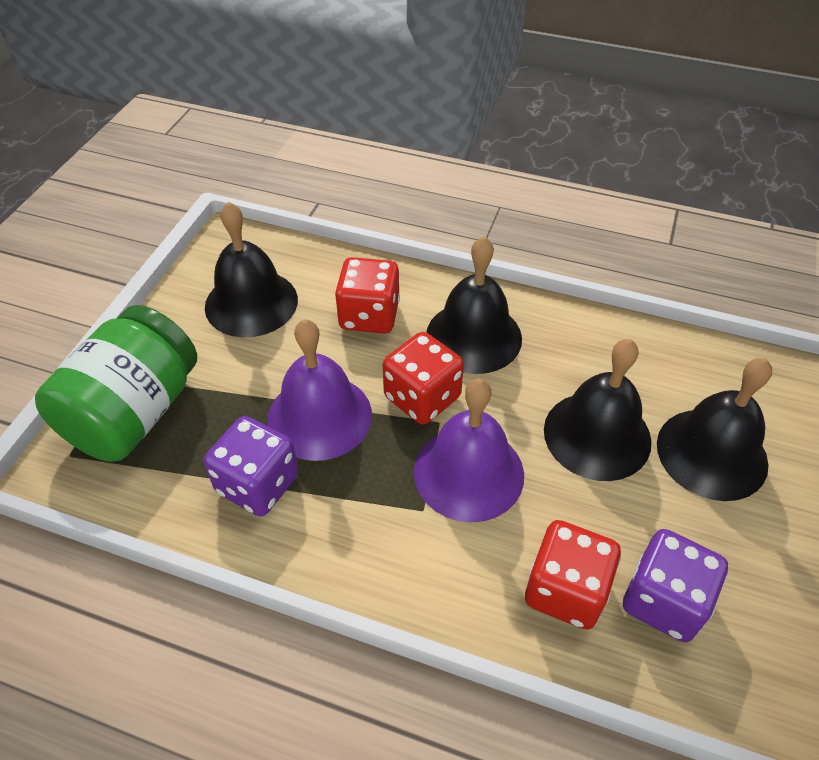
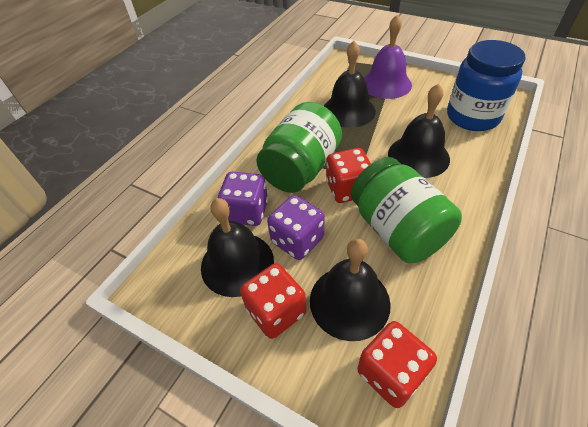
blue jar: 0 -> 1
green jar: 1 -> 2
purple bell: 2 -> 1

